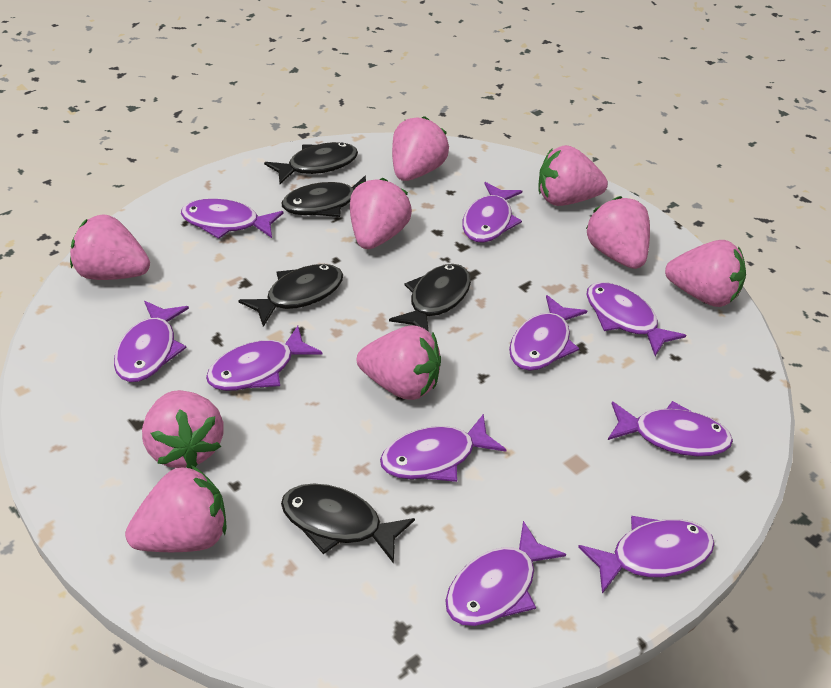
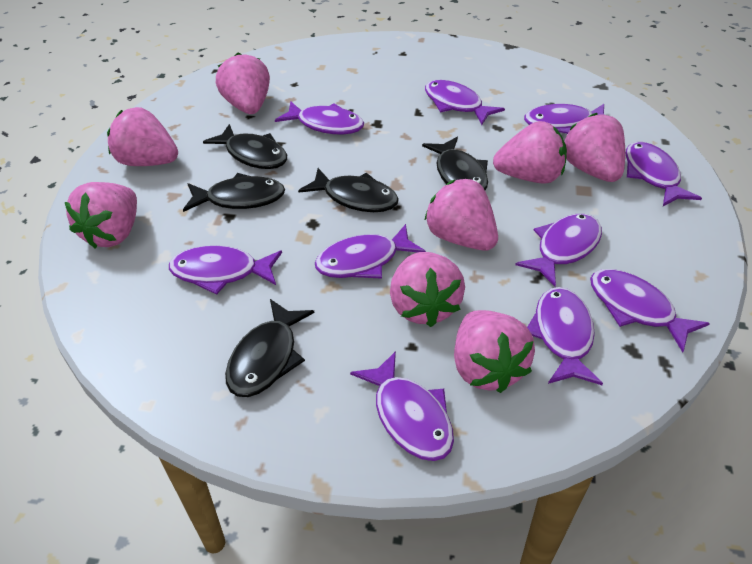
pink strawberry: 9 -> 8

